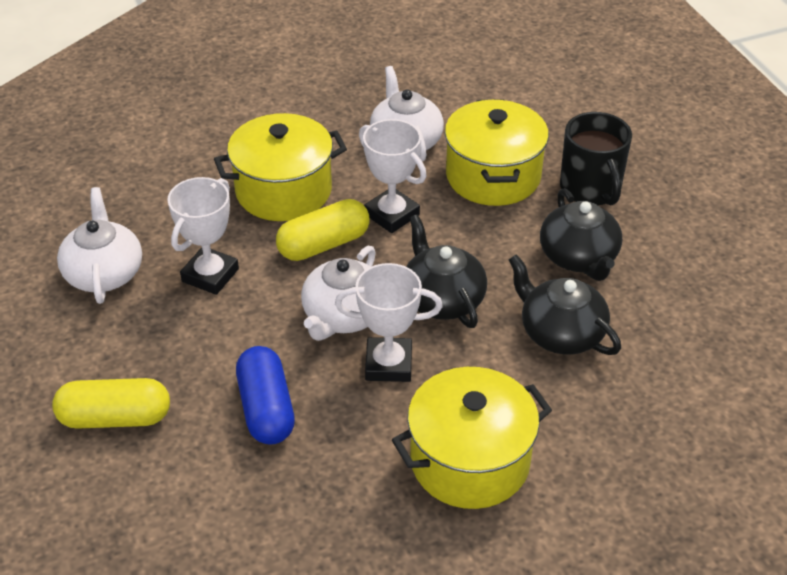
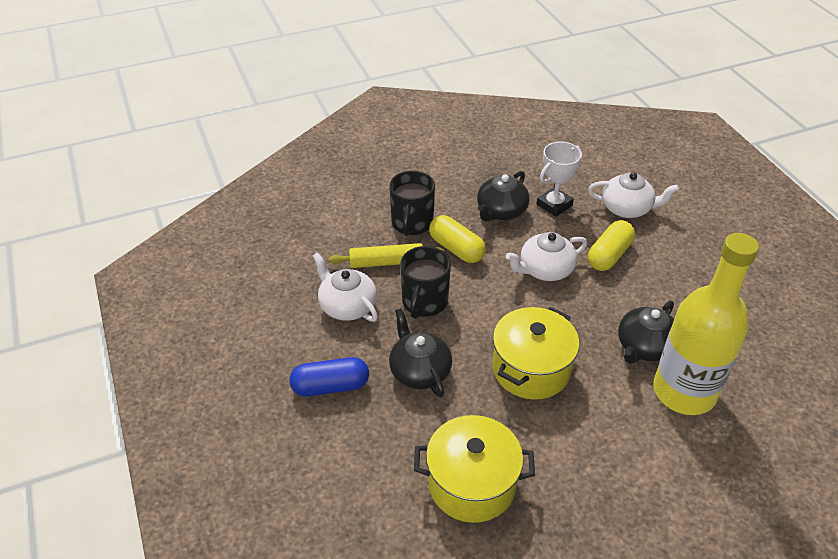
black mug: 1 -> 2
white trophy: 3 -> 1
yellow bottle: 0 -> 1
yellow pot: 3 -> 2
yellow rolling pin: 0 -> 1

